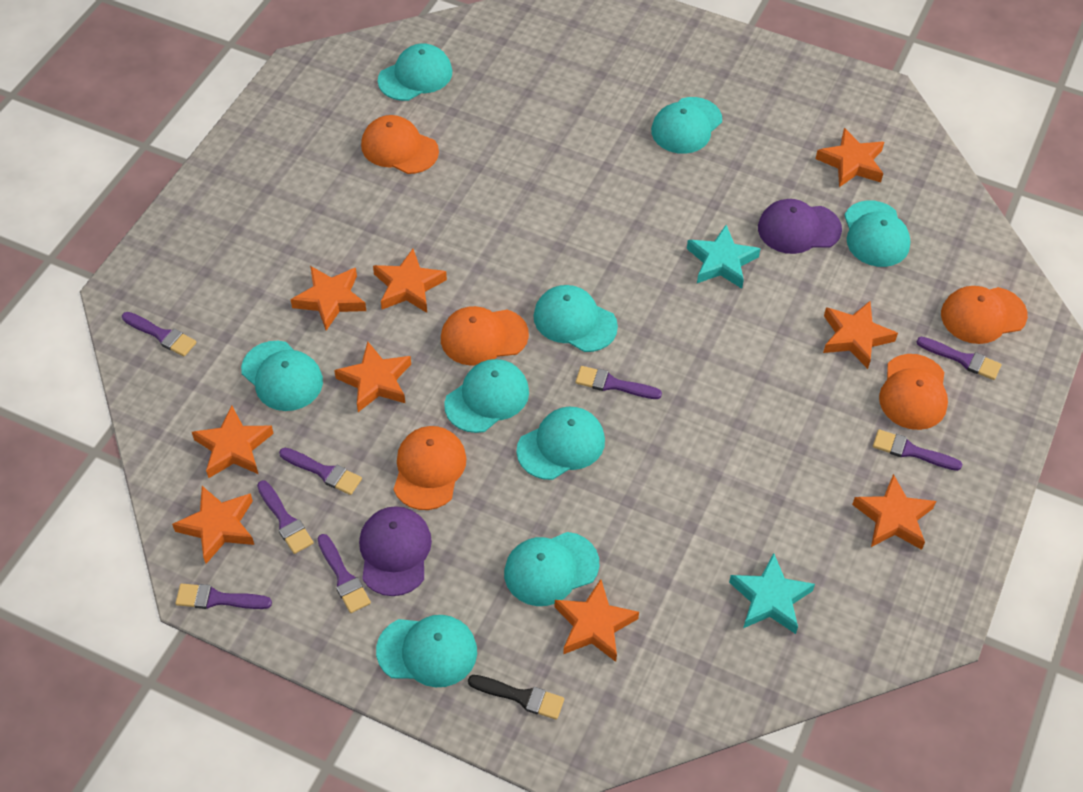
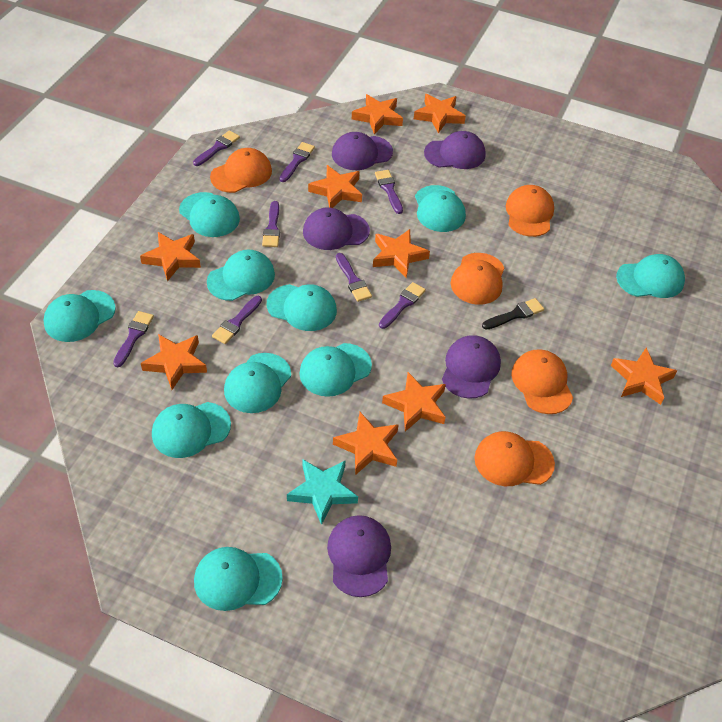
purple cap: 2 -> 5
turquoise cap: 9 -> 10
turquoise star: 2 -> 1

